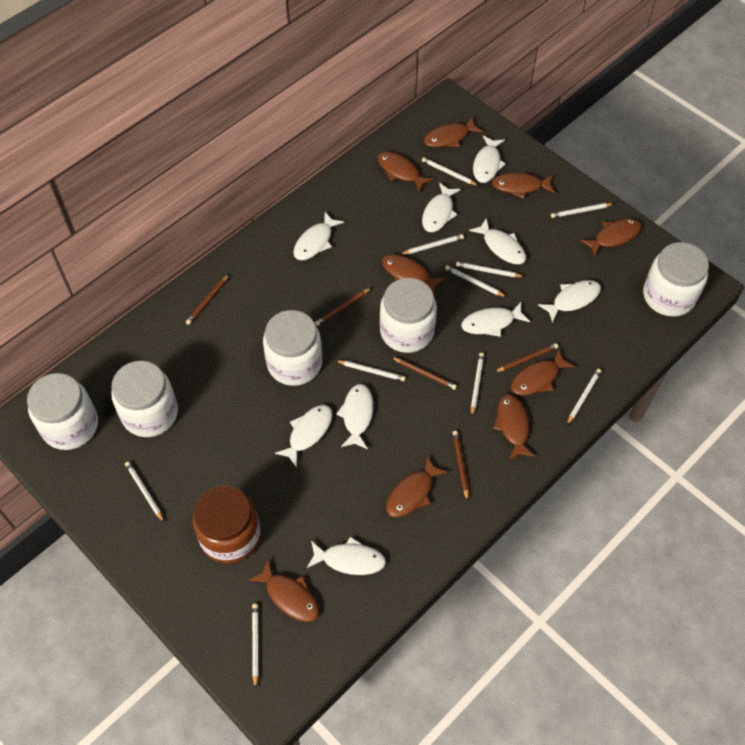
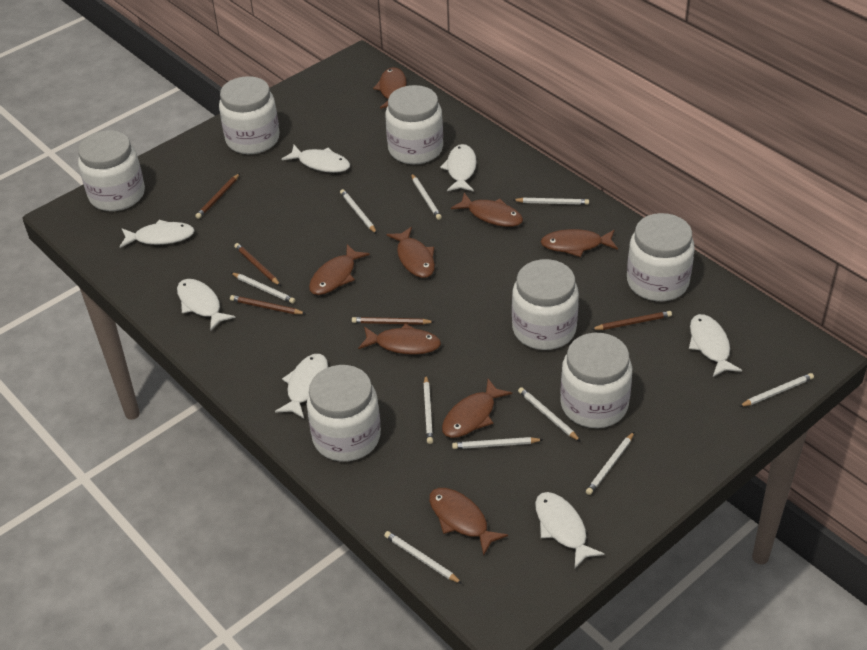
brown fish: 9 -> 8
brown jar: 1 -> 0
white fish: 9 -> 7
white jar: 5 -> 7

